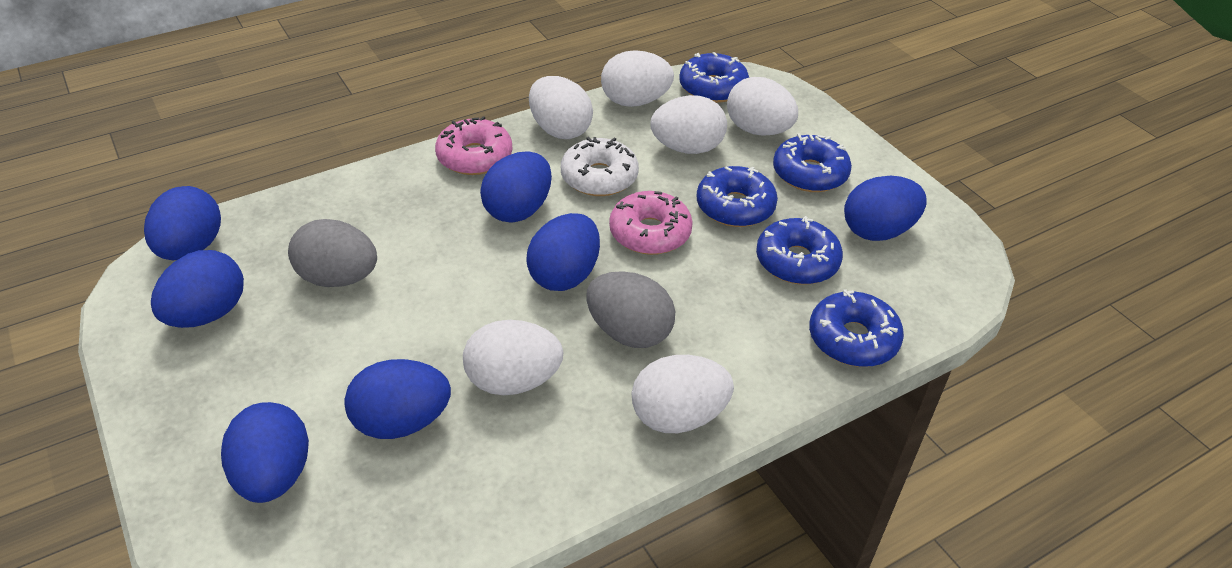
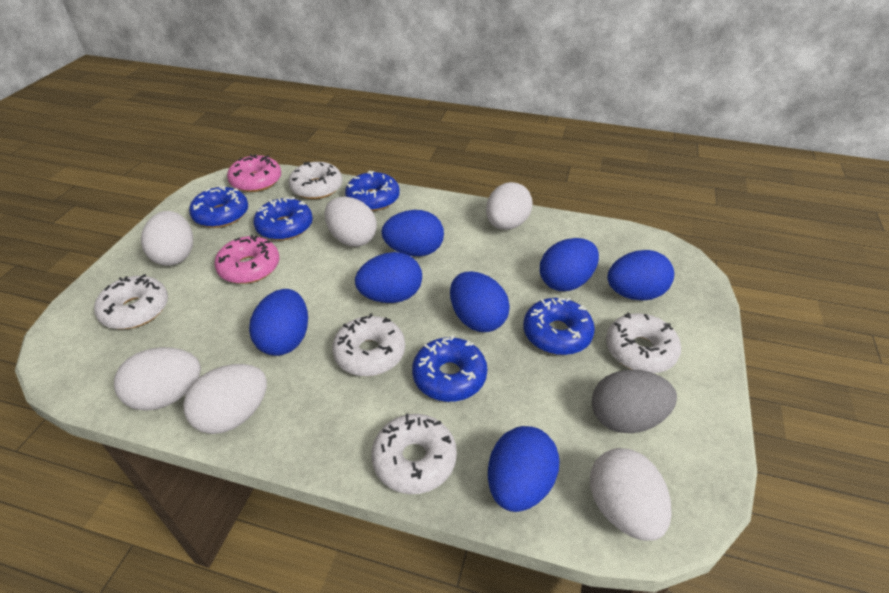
grey egg: 2 -> 1
white donut: 1 -> 5

